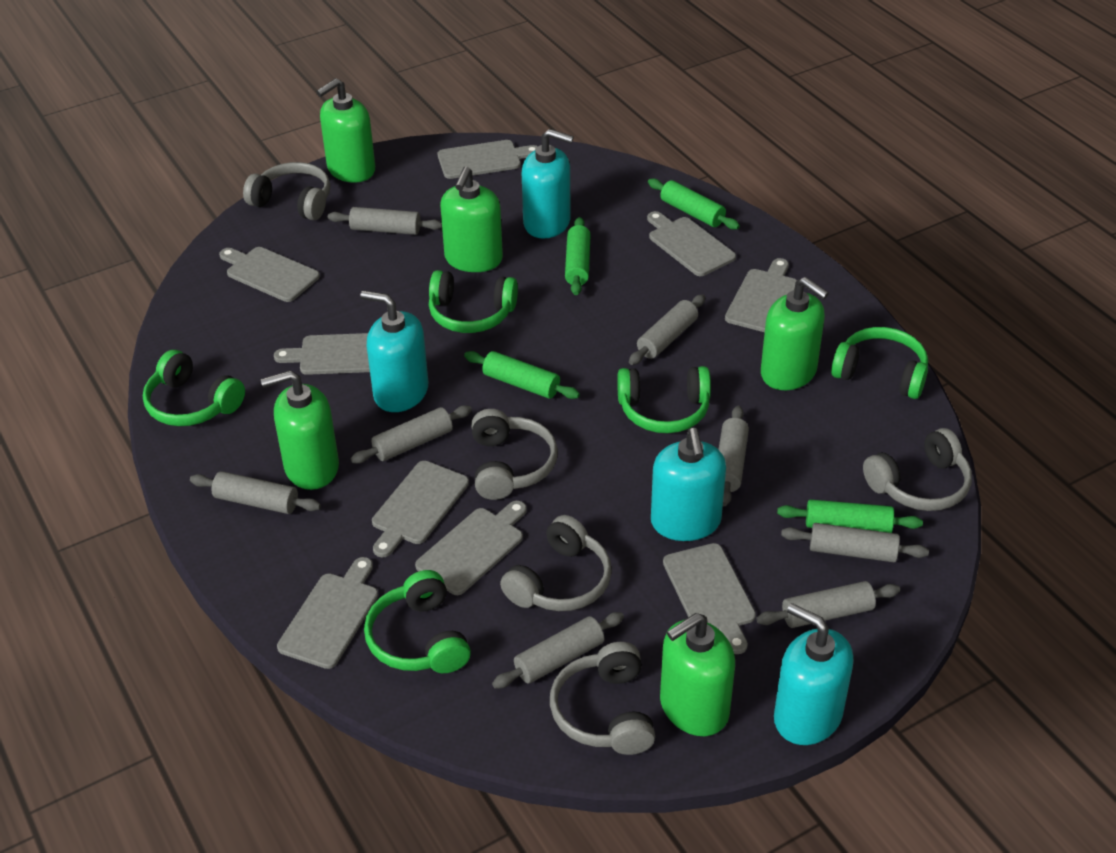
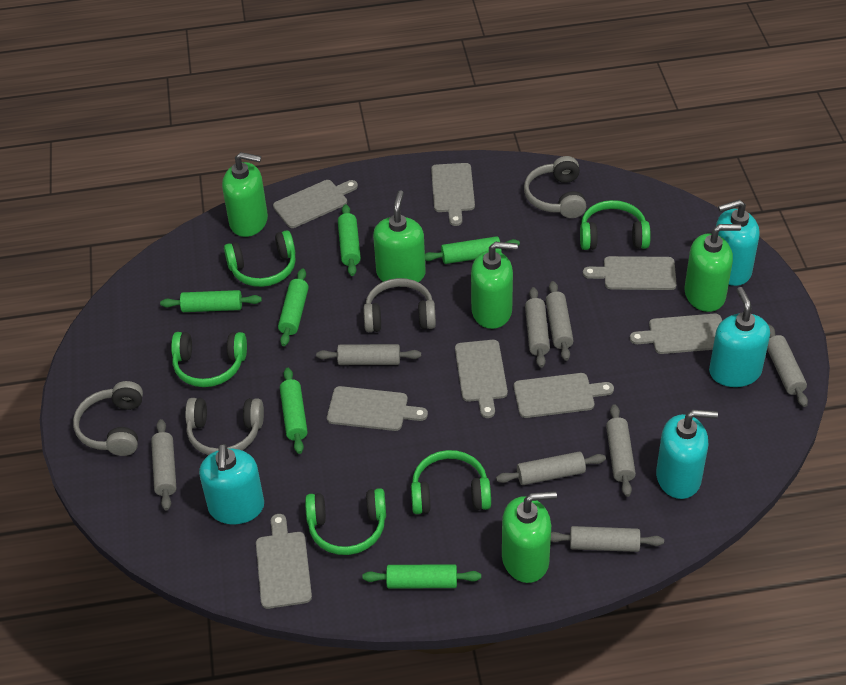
green rolling pin: 4 -> 6
grey cutting board: 9 -> 8
grey headphones: 5 -> 4

